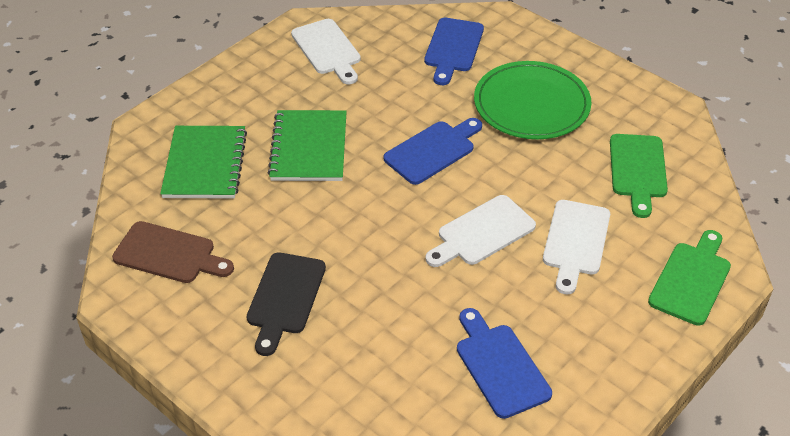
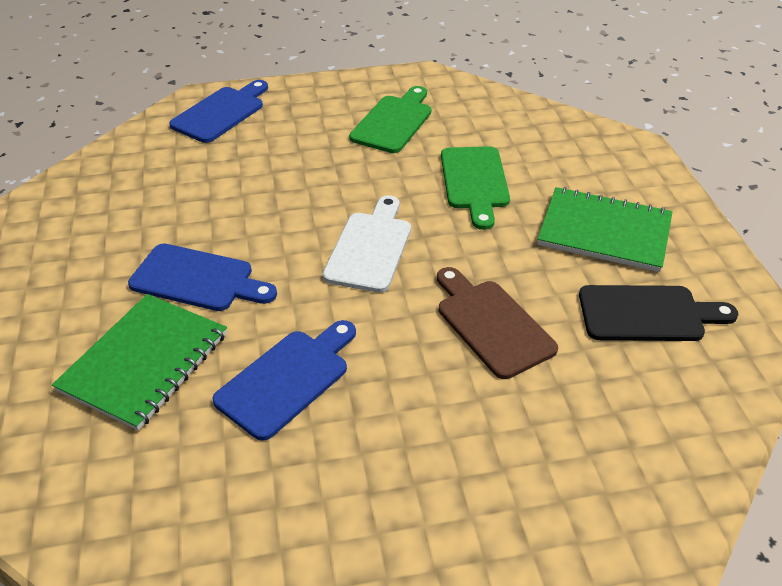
green plate: 1 -> 0
white cutting board: 3 -> 1

